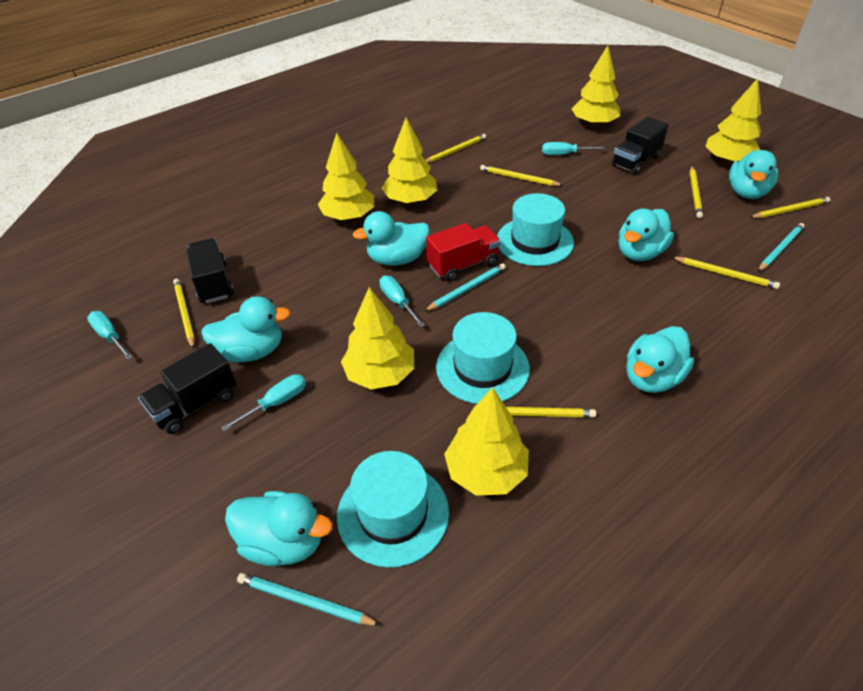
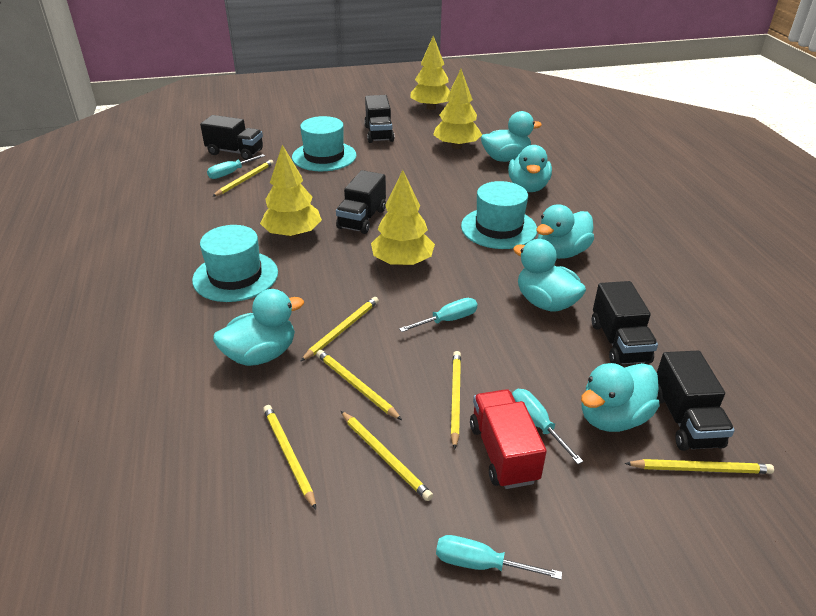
black truck: 3 -> 5
turquoise pencil: 3 -> 0
yellow tree: 6 -> 4

